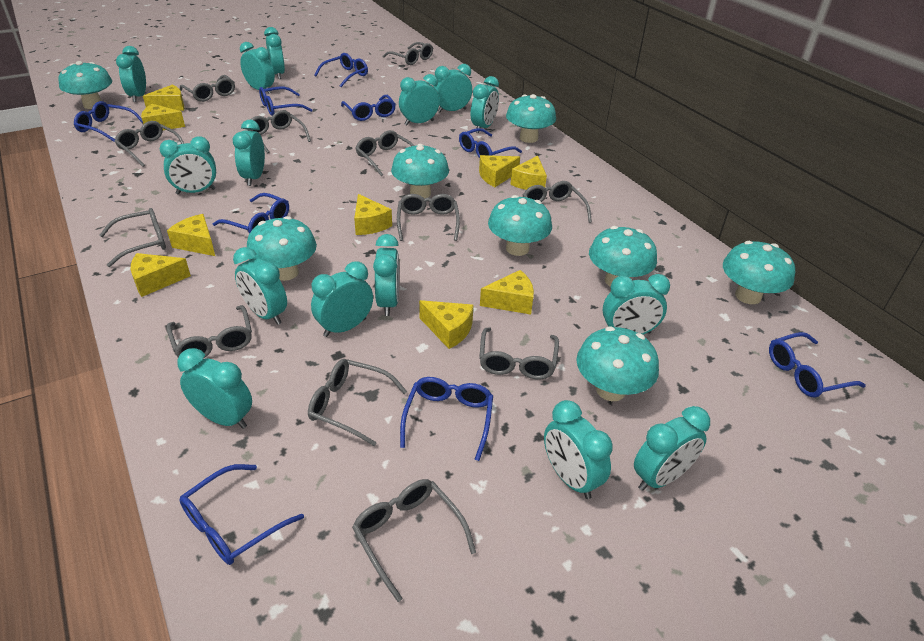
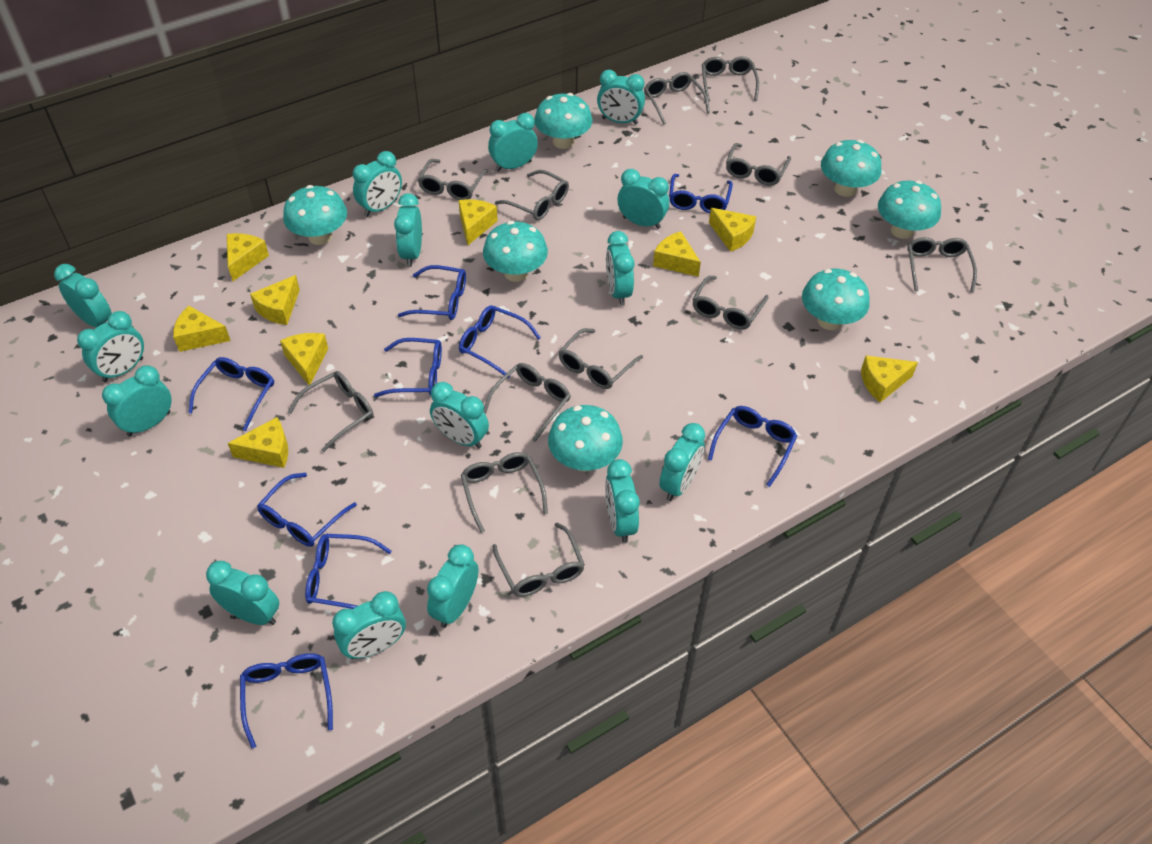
turquoise mushroom: 8 -> 7

